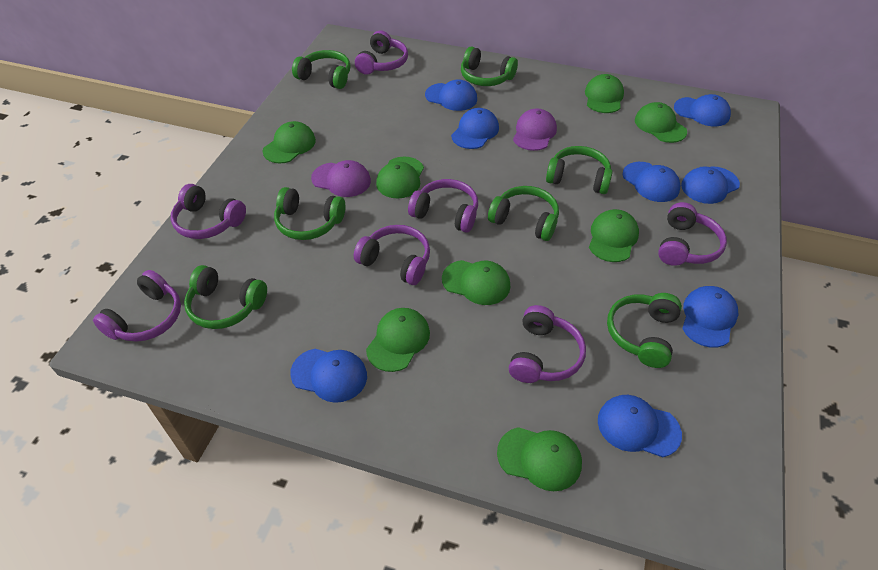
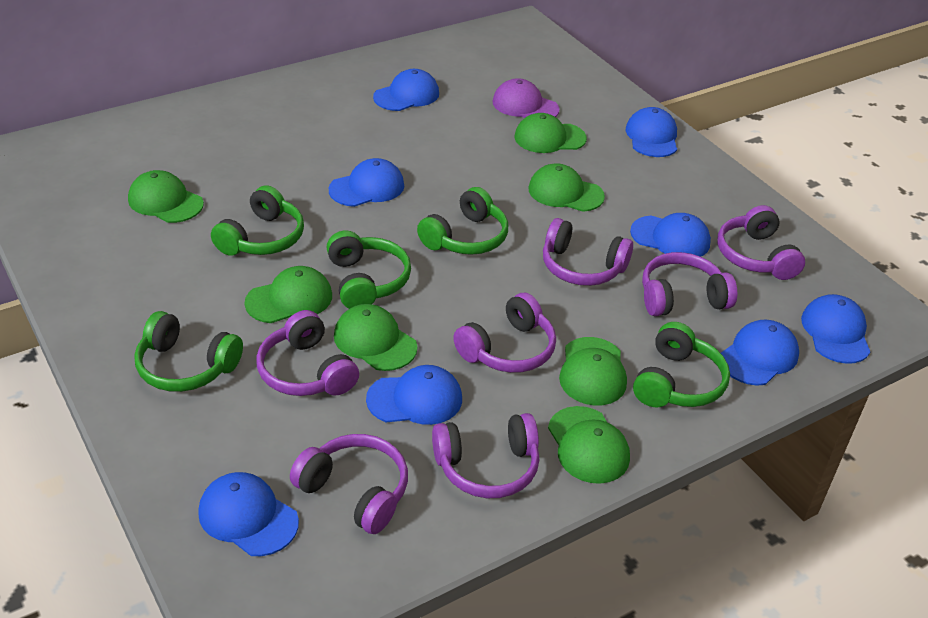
green cap: 8 -> 7
green headphones: 7 -> 5
purple cap: 2 -> 1

